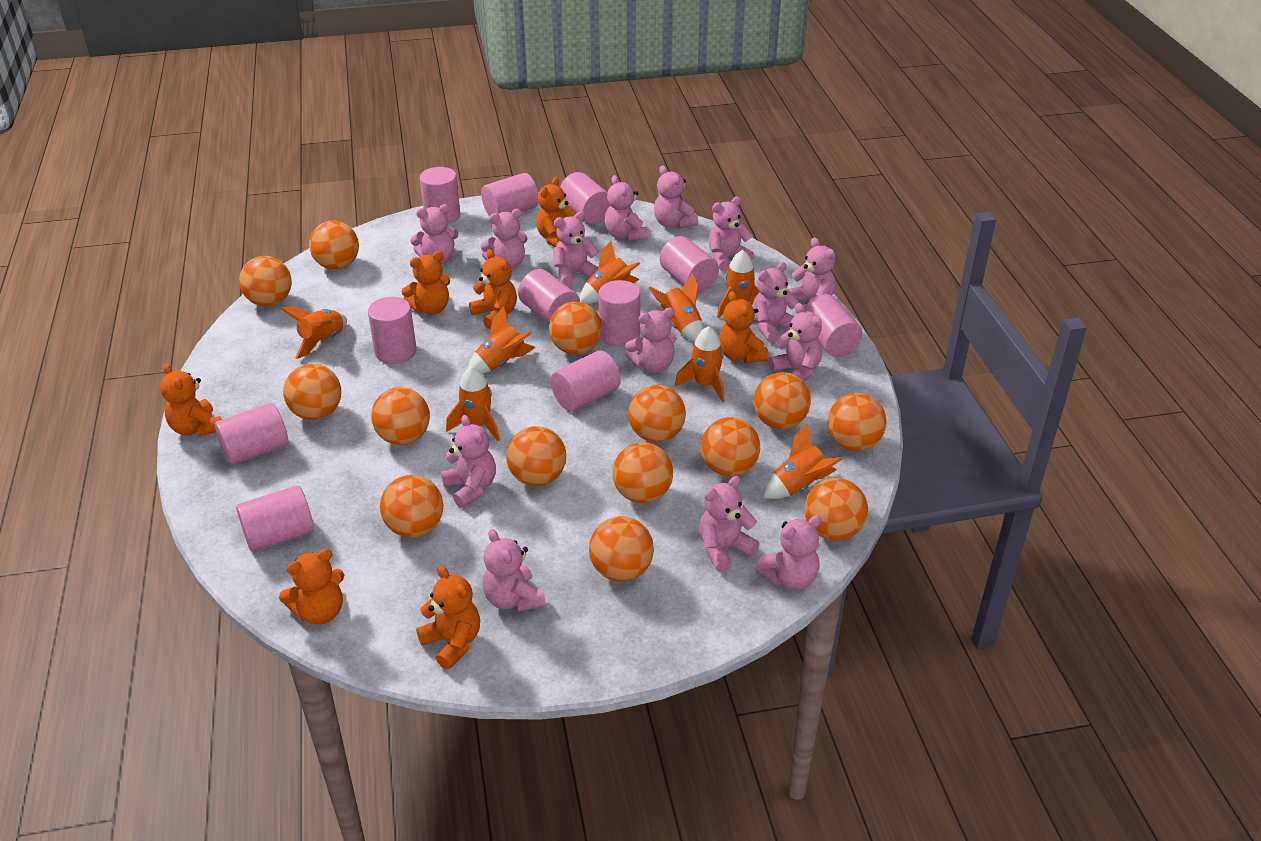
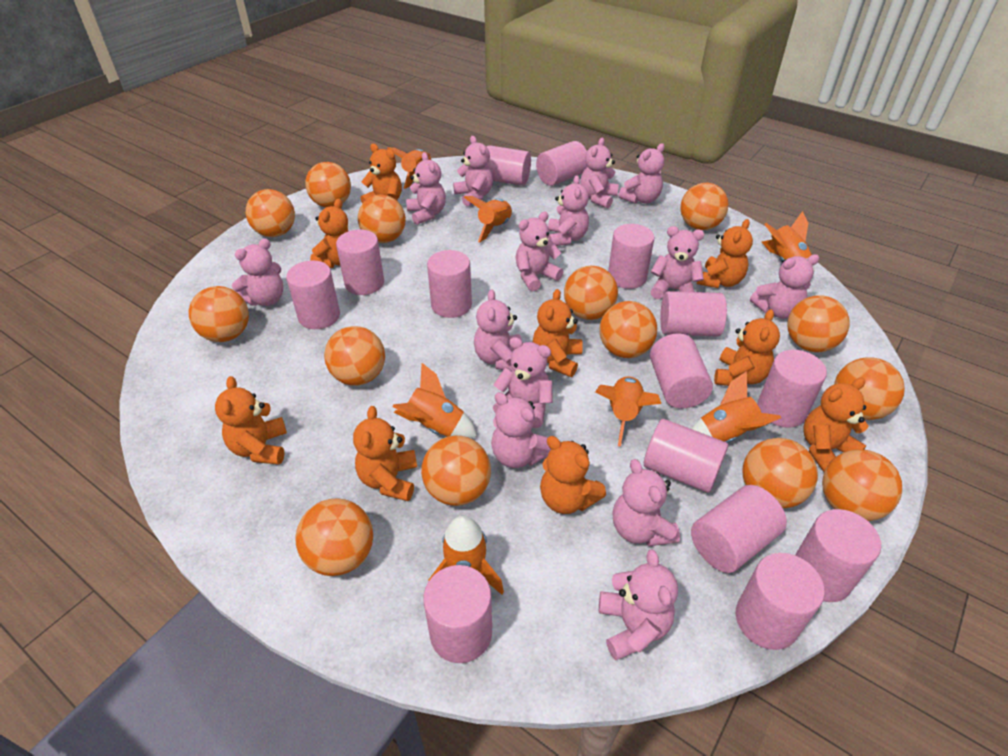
orange rocket: 8 -> 7
orange teddy bear: 7 -> 9
pink cylinder: 11 -> 14

